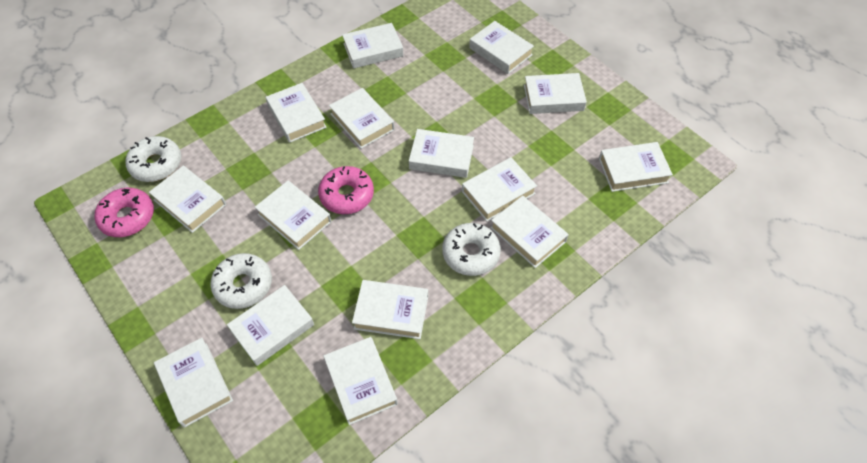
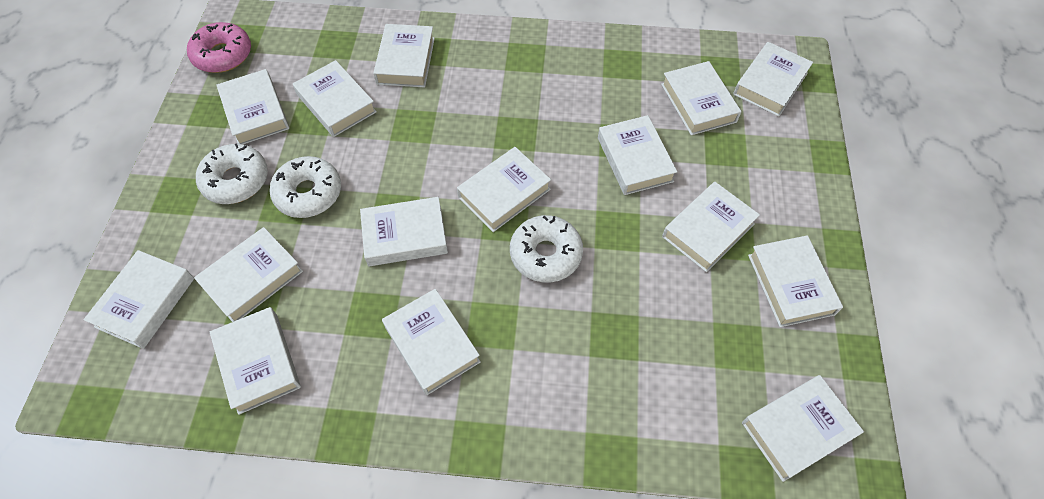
pink donut: 2 -> 1

